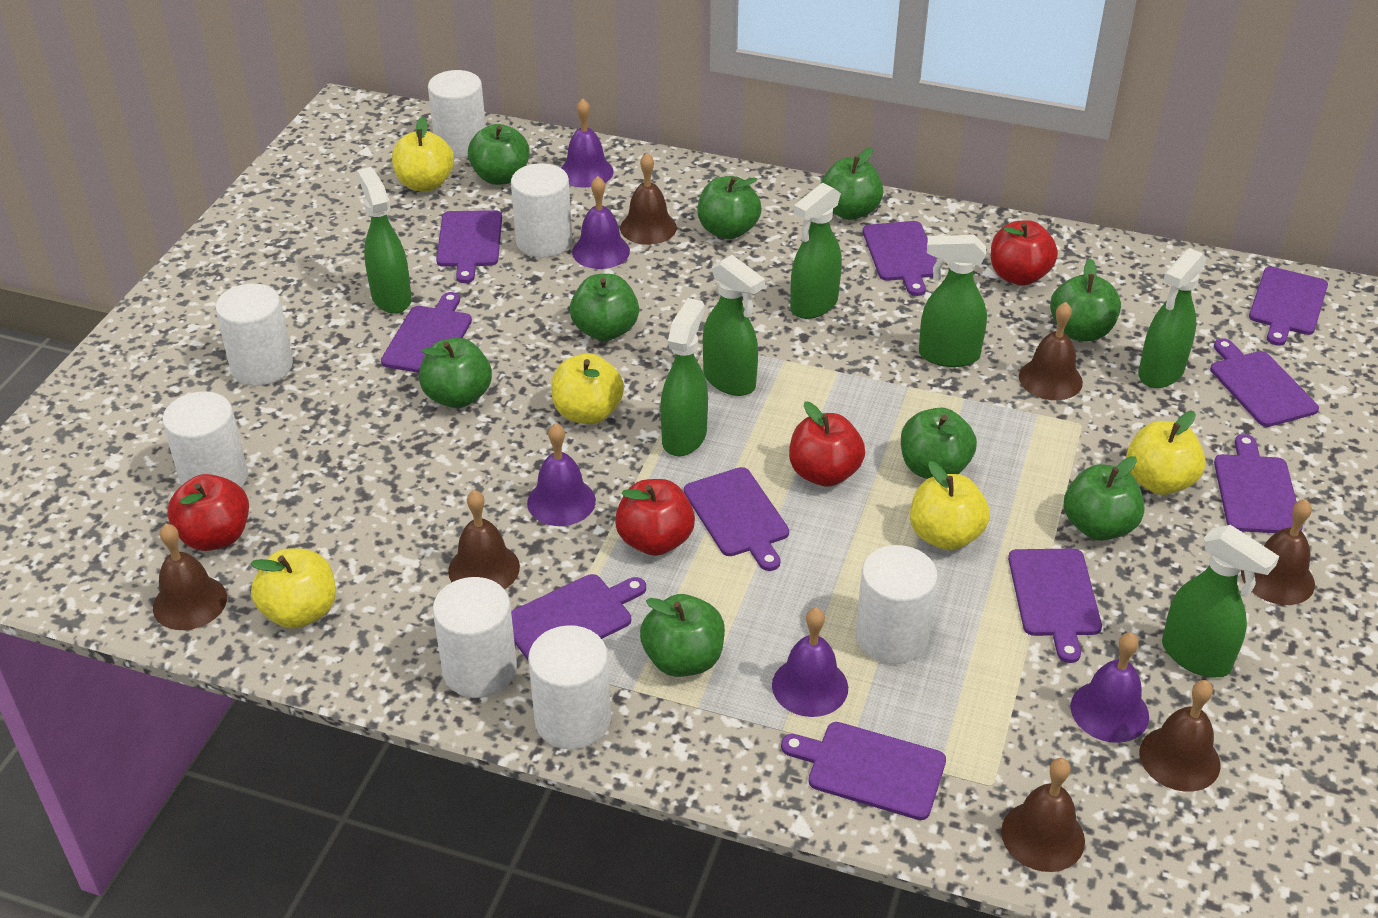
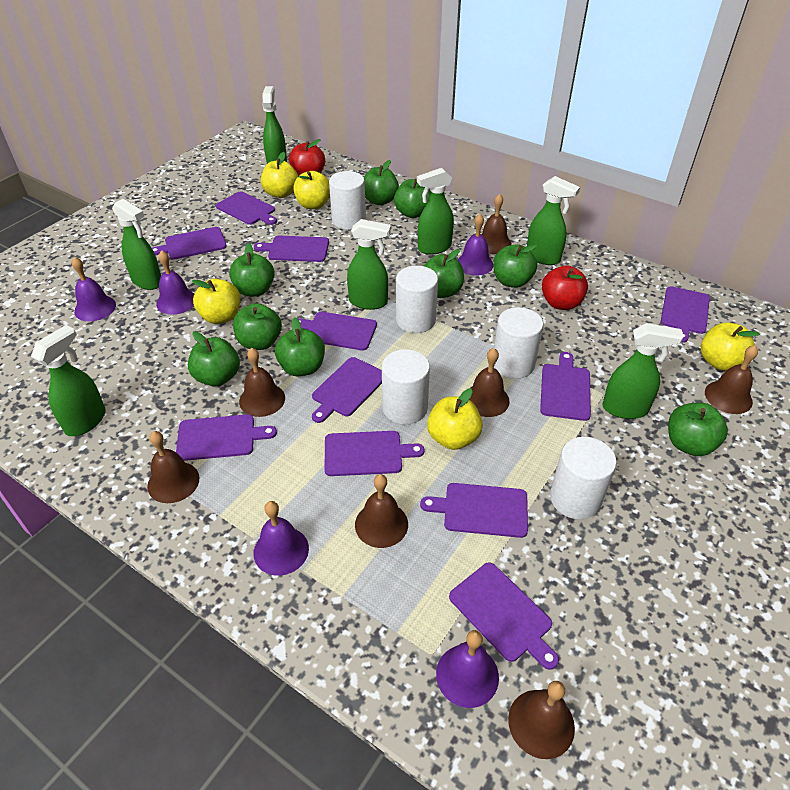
purple cutting board: 10 -> 11
red apple: 4 -> 2
white cylinder: 7 -> 5

